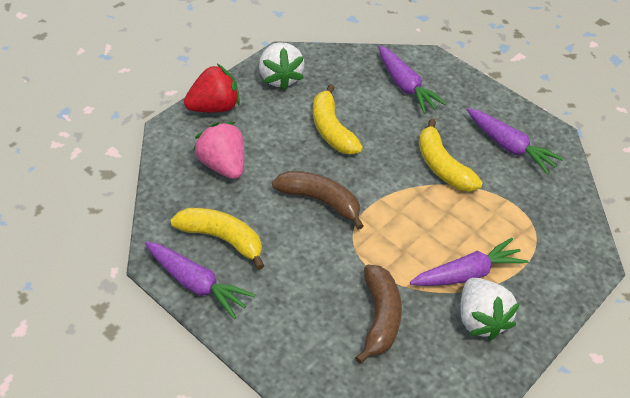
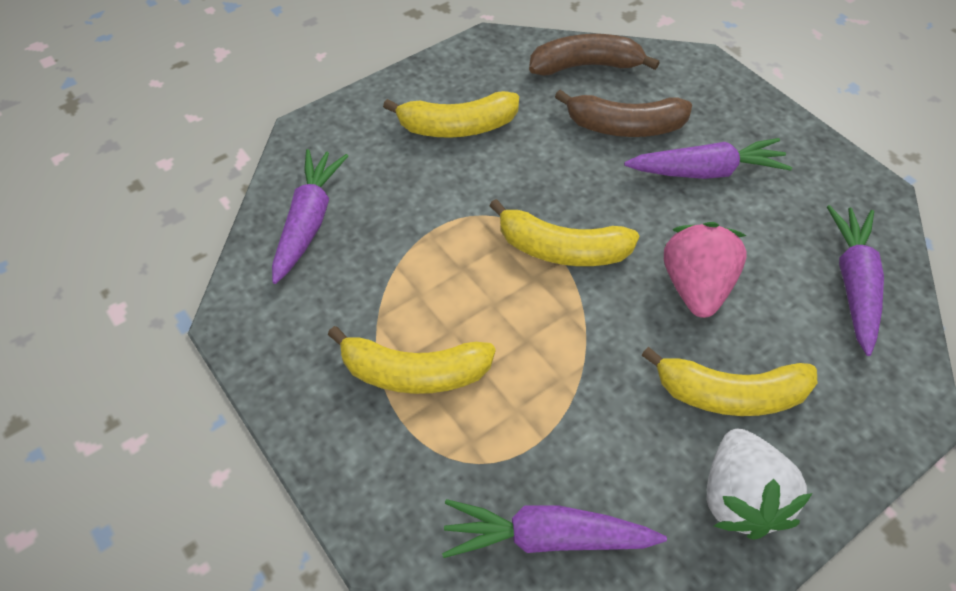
red strawberry: 1 -> 0
white strawberry: 2 -> 1
yellow banana: 3 -> 4

